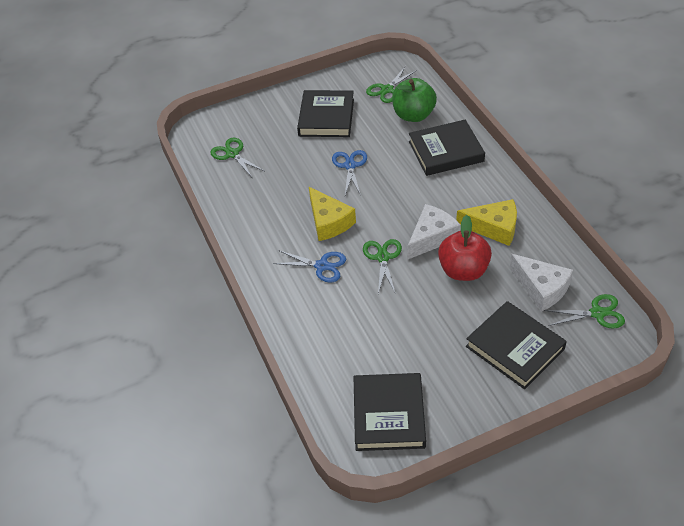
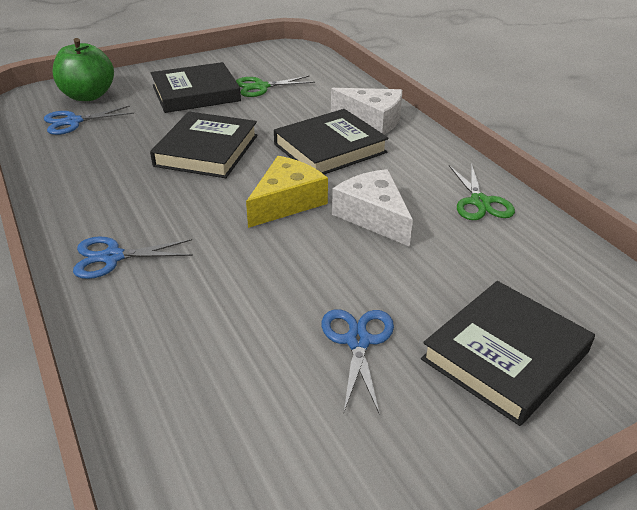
blue scissors: 2 -> 3
green scissors: 4 -> 2
red apple: 1 -> 0
yellow cheese: 2 -> 1

